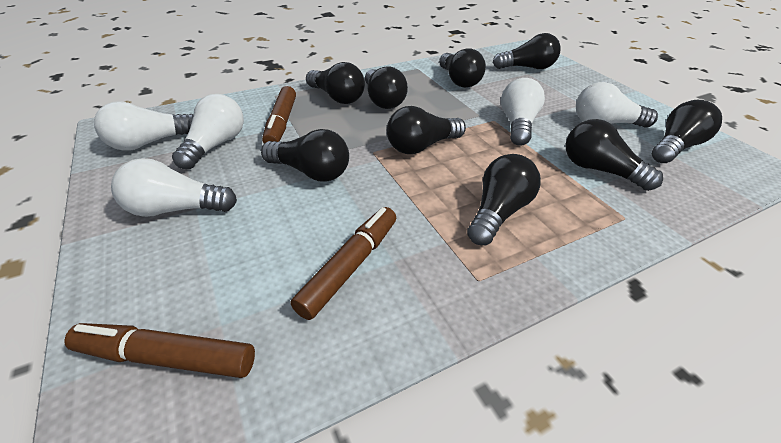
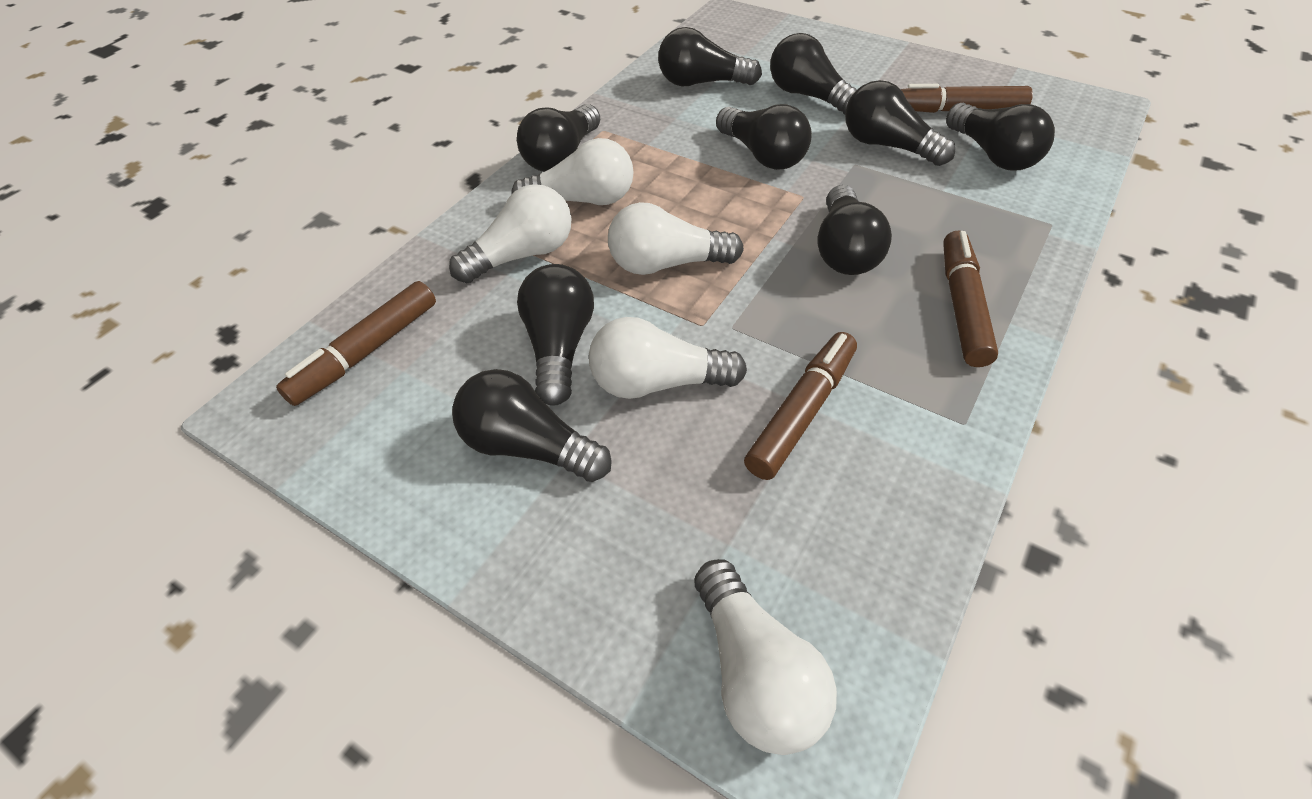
brown marker: 3 -> 4

